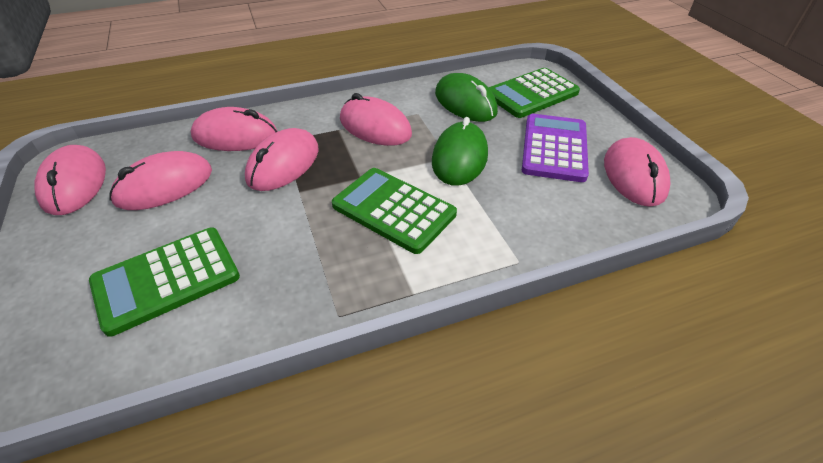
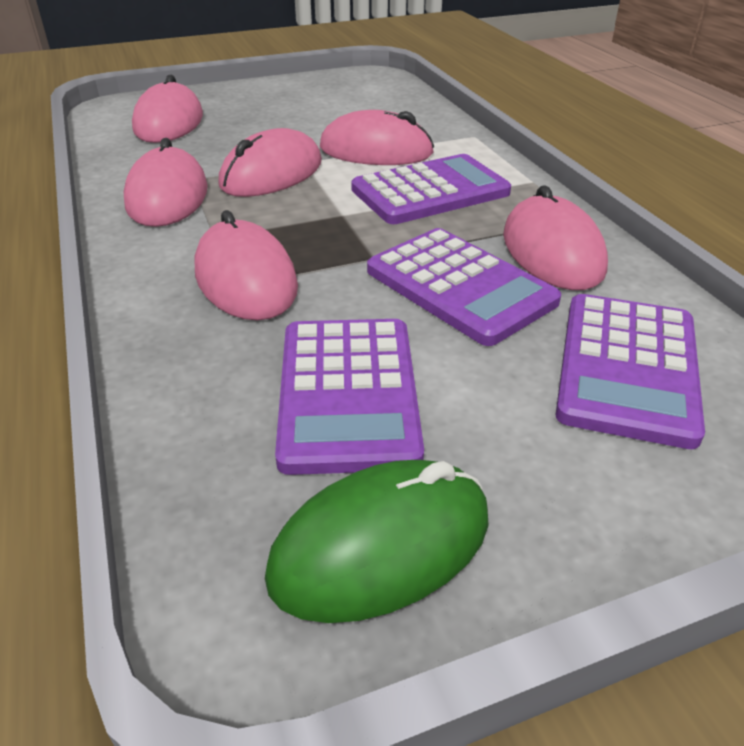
green calculator: 3 -> 0
green mouse: 2 -> 1
purple calculator: 1 -> 4

